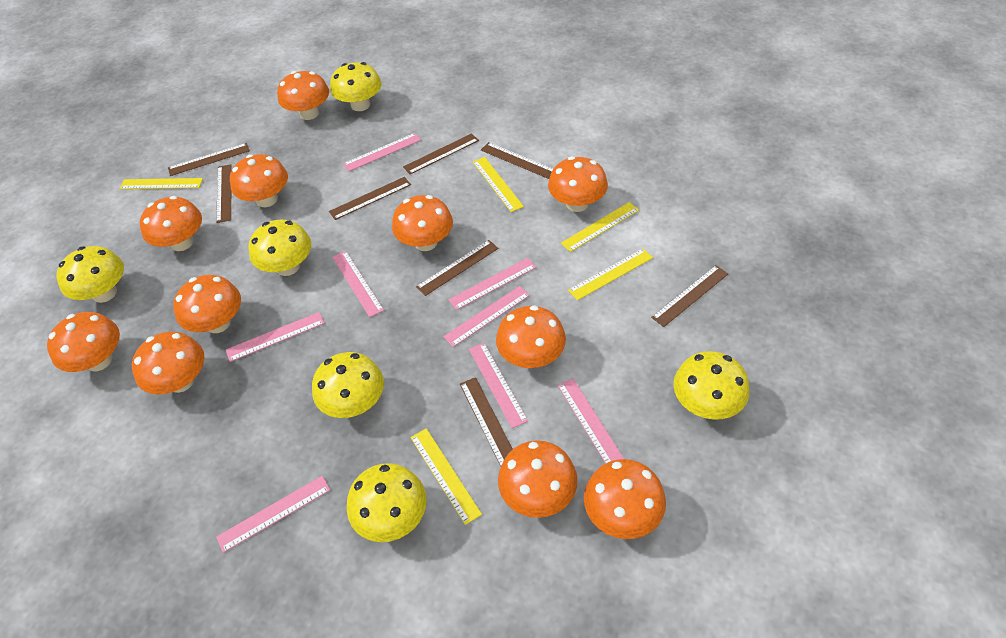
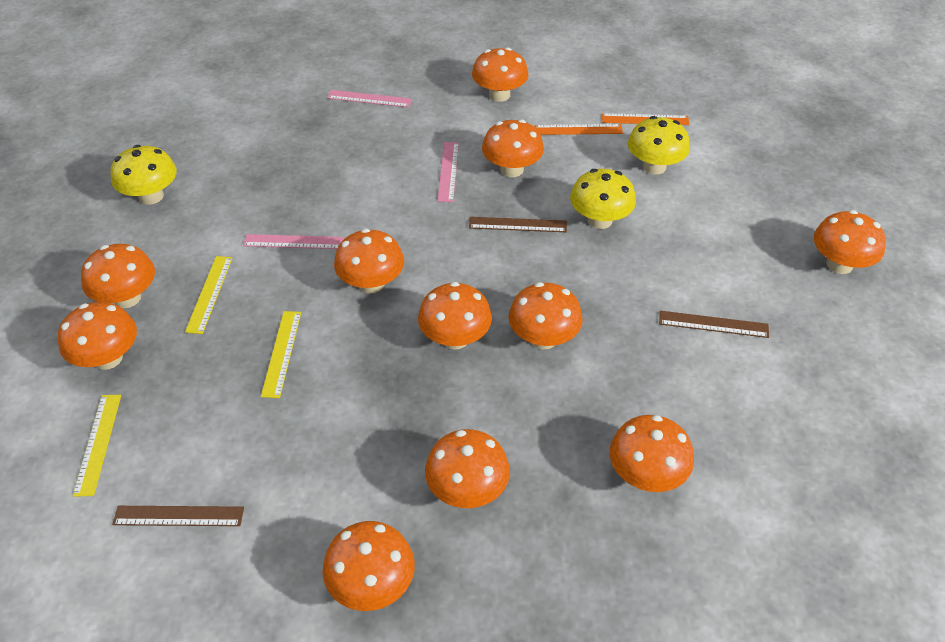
brown ruler: 8 -> 3
orange ruler: 0 -> 2
pink ruler: 8 -> 3
yellow mushroom: 6 -> 3
yellow ruler: 5 -> 3

